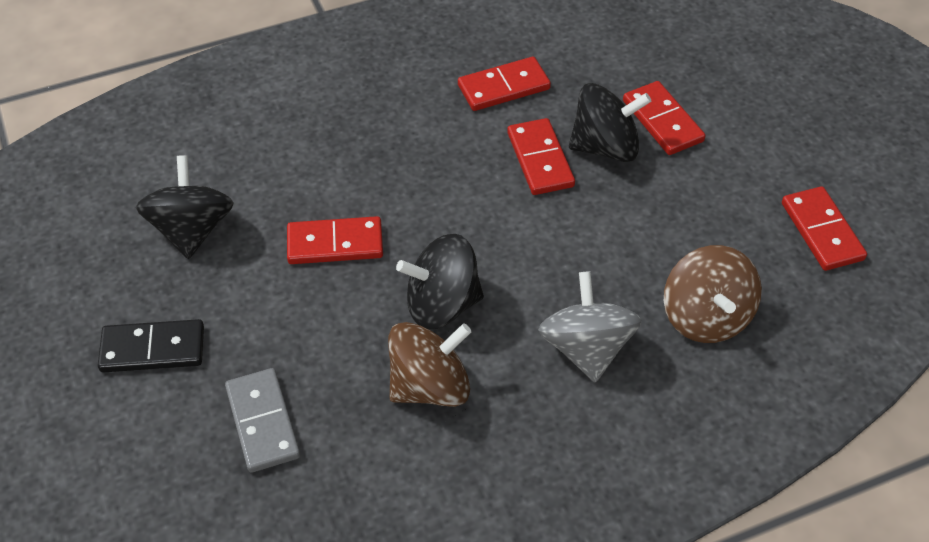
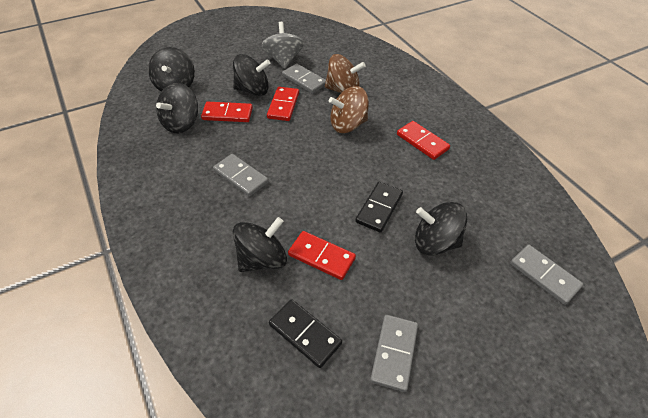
black domino: 1 -> 2
black spinning top: 3 -> 5
grey domino: 1 -> 4
red domino: 5 -> 4

